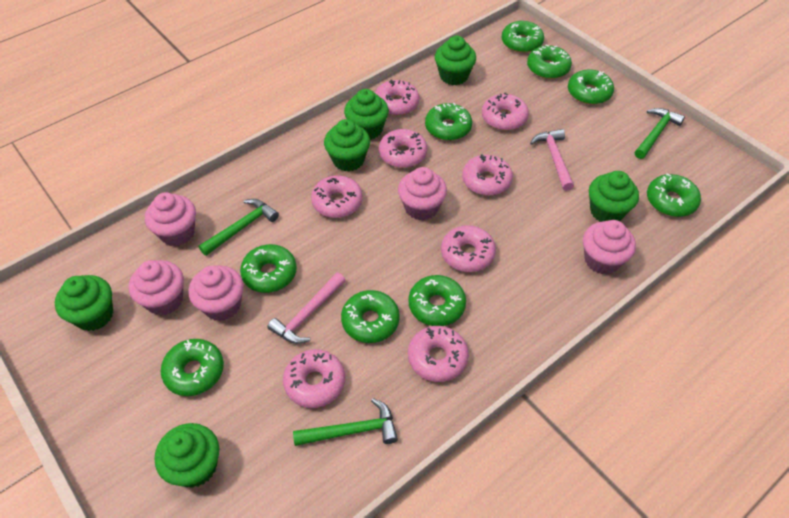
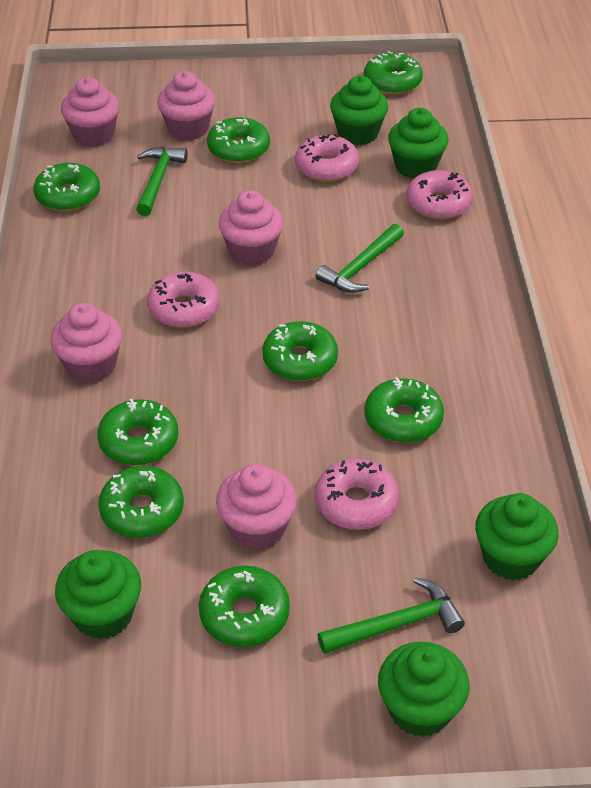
green cupcake: 6 -> 5
green donut: 9 -> 8
pink donut: 8 -> 4
pink hammer: 2 -> 0

